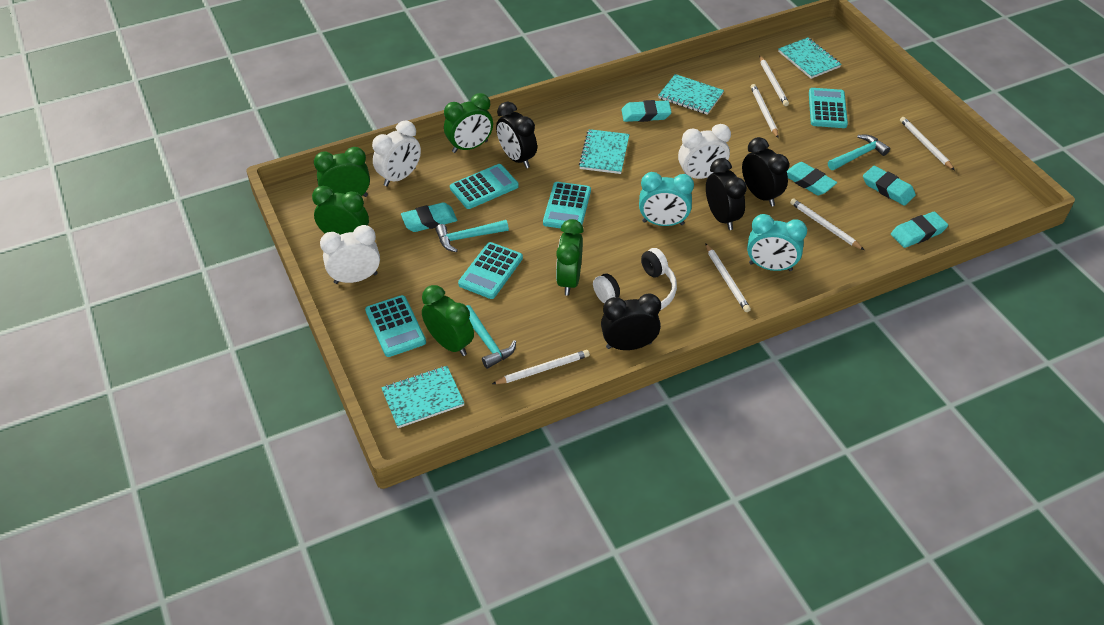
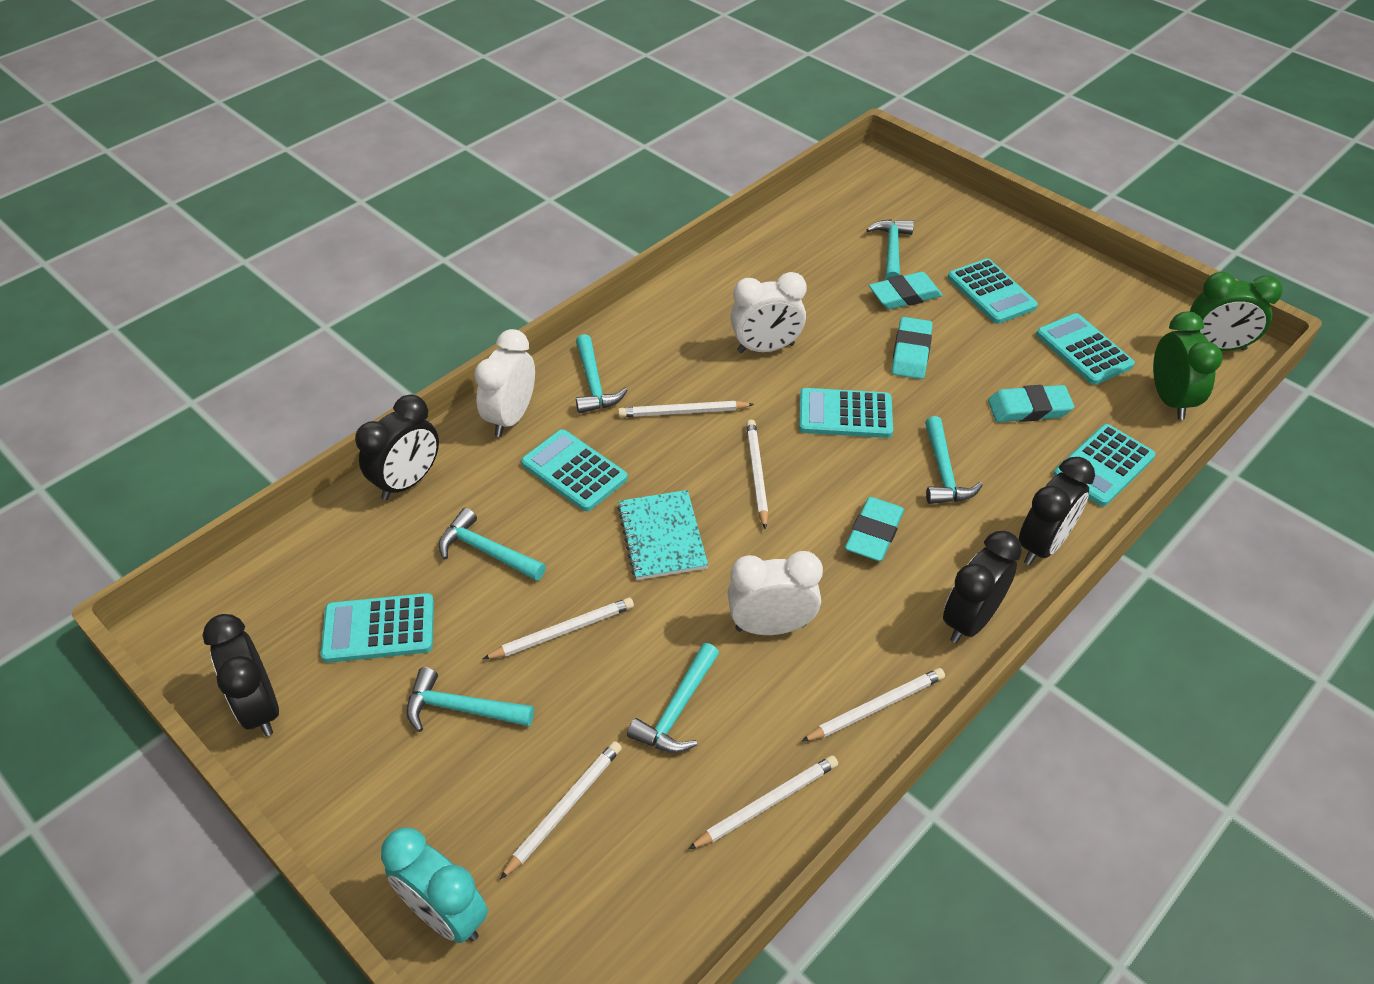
green clock: 5 -> 2
turquoise calculator: 5 -> 6
turquoise clock: 2 -> 1
turquoise eraser: 5 -> 4
turquoise hammer: 3 -> 6
turquoise notebook: 4 -> 1
white headphones: 1 -> 0

